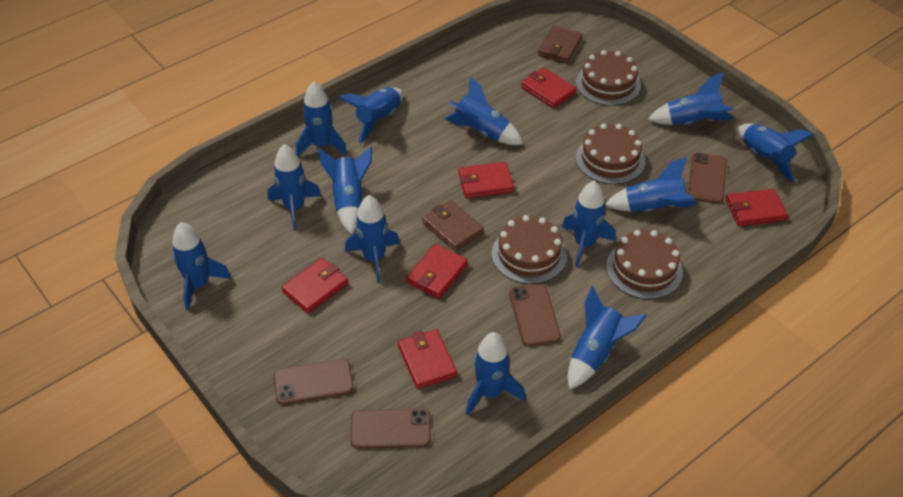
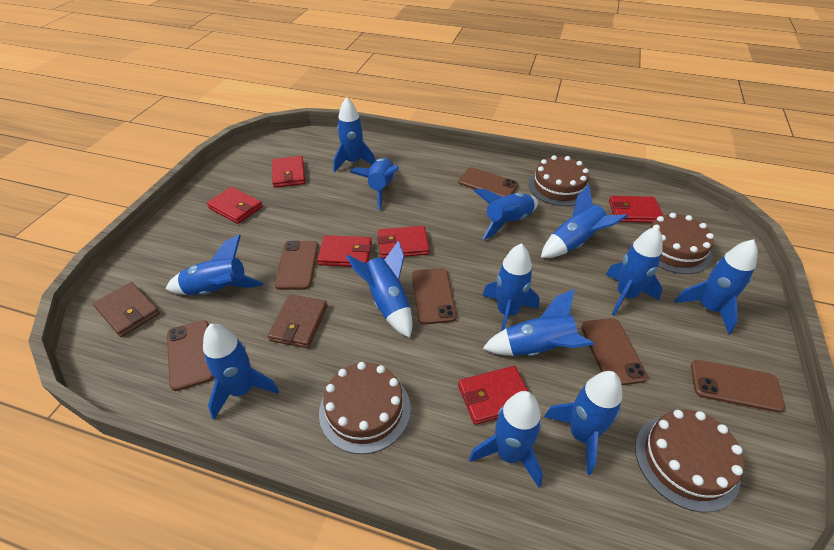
brown phone: 4 -> 6

